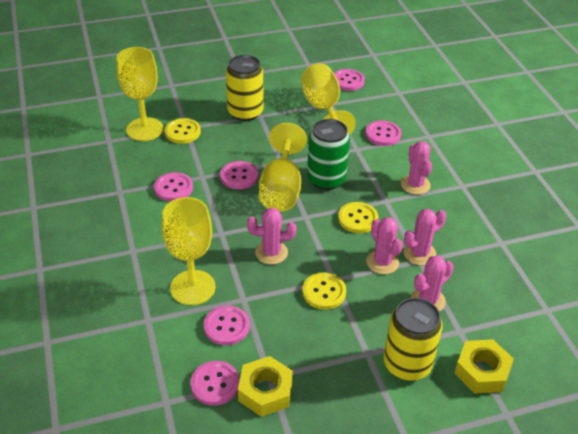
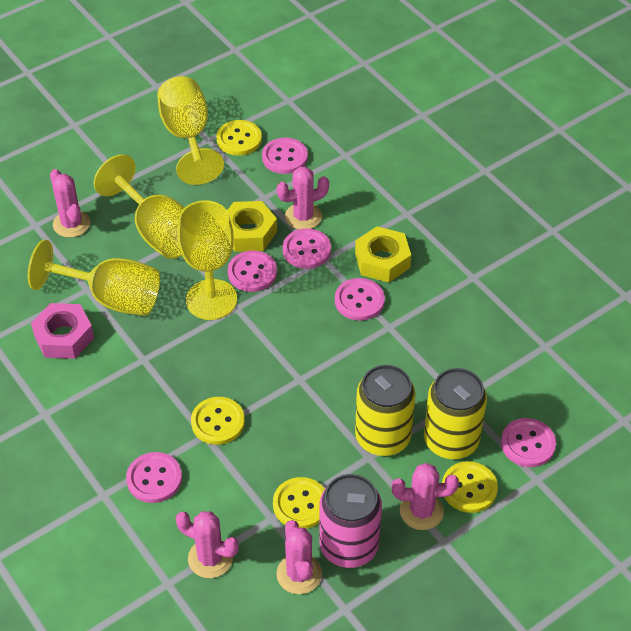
green can: 1 -> 0
pink can: 0 -> 1
pink nut: 0 -> 1
yellow button: 3 -> 4

